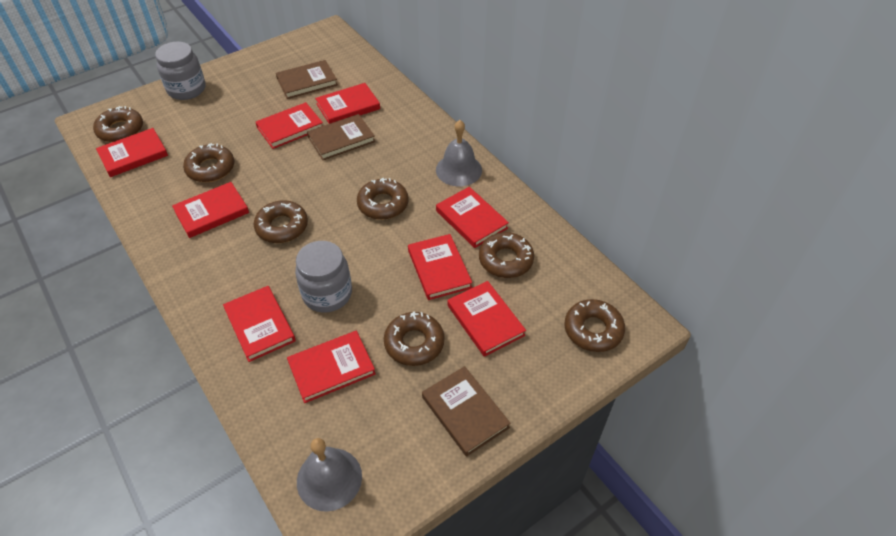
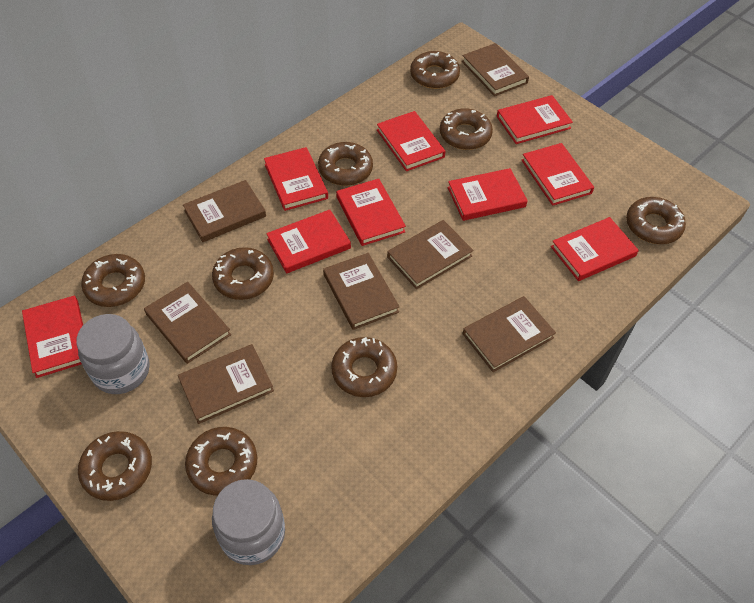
brown book: 3 -> 7
brown donut: 7 -> 9
grey bell: 2 -> 0

